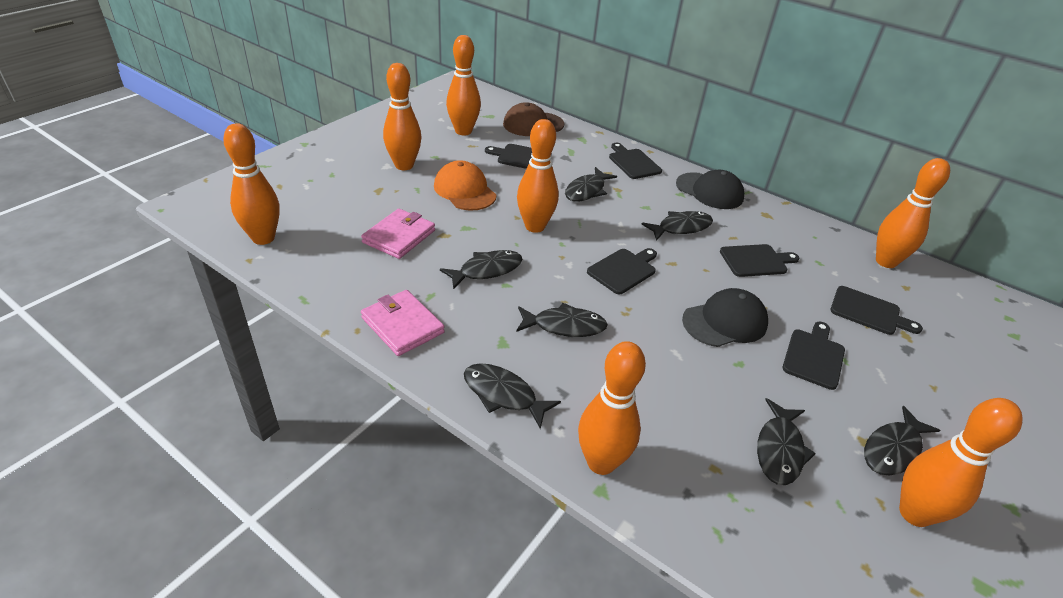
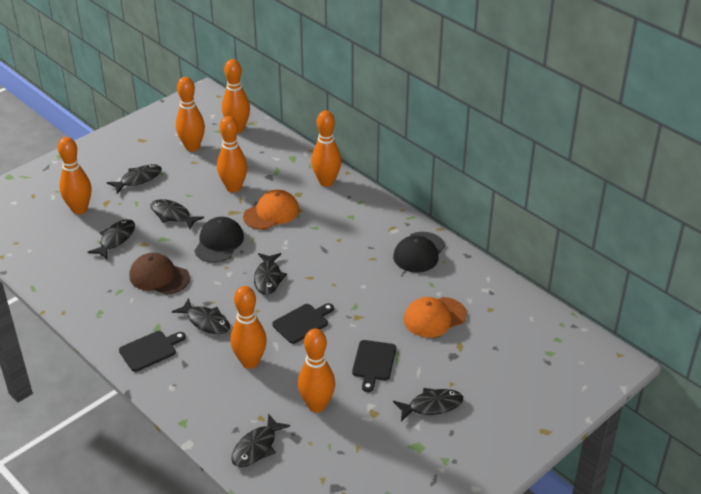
black cutting board: 6 -> 3
orange cap: 1 -> 2
pink wallet: 2 -> 0

